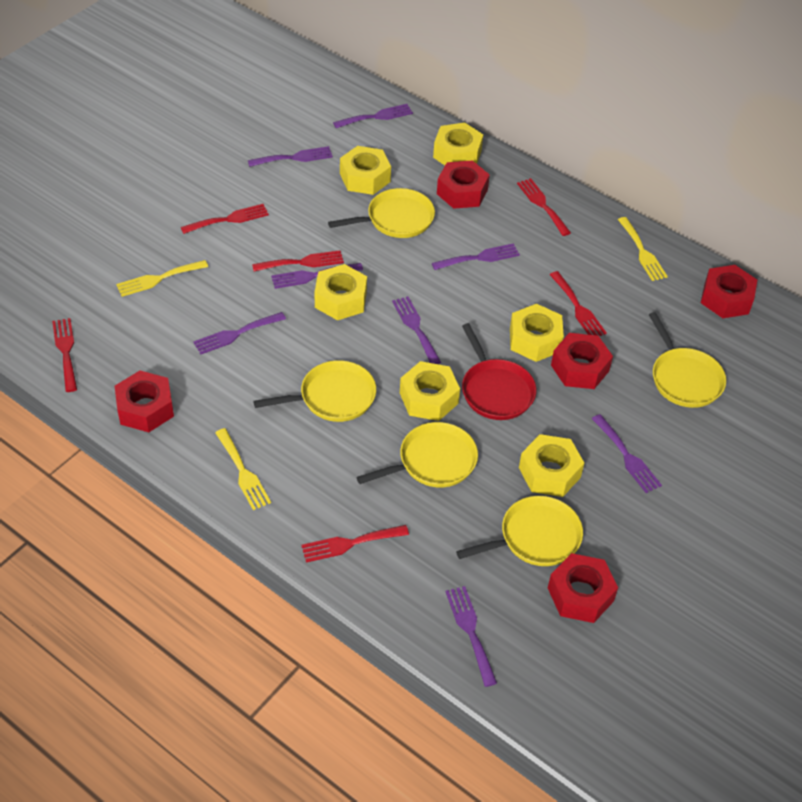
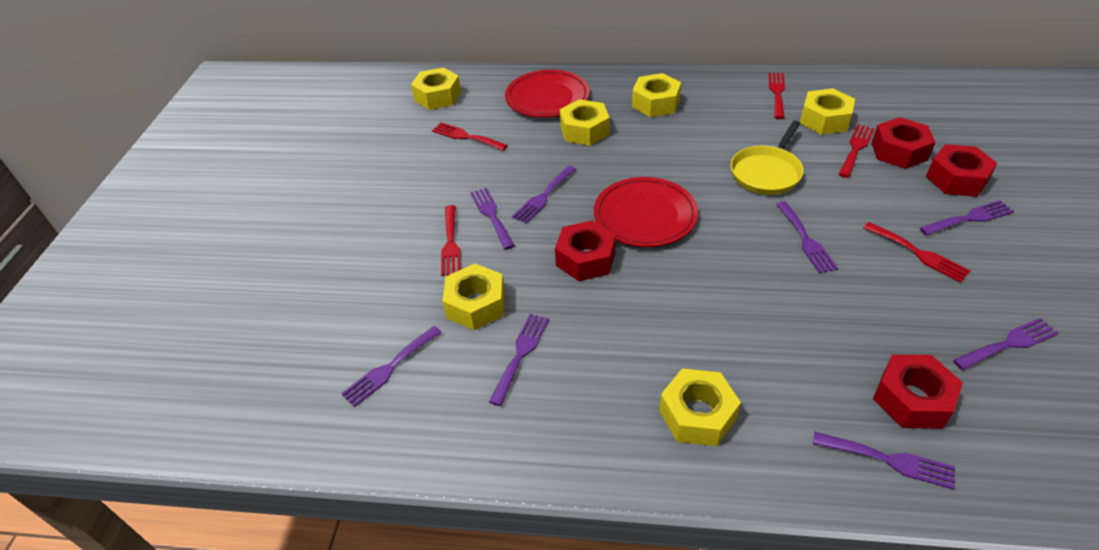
red fork: 6 -> 5
red nut: 5 -> 4
red pan: 1 -> 0
red plate: 0 -> 2
yellow fork: 3 -> 0
yellow pan: 5 -> 1

